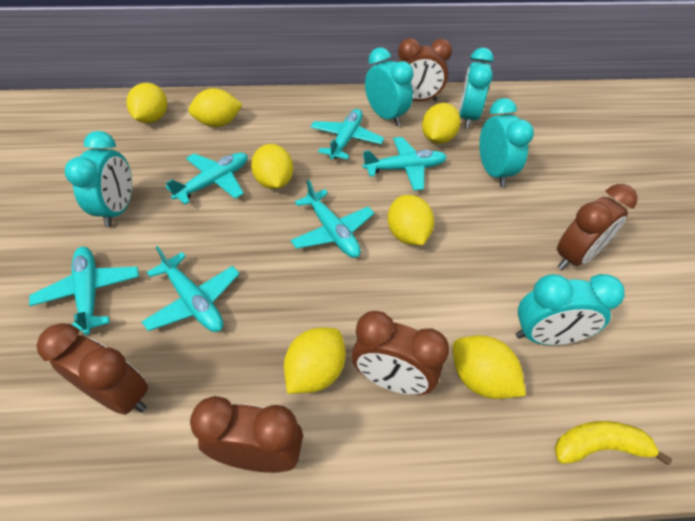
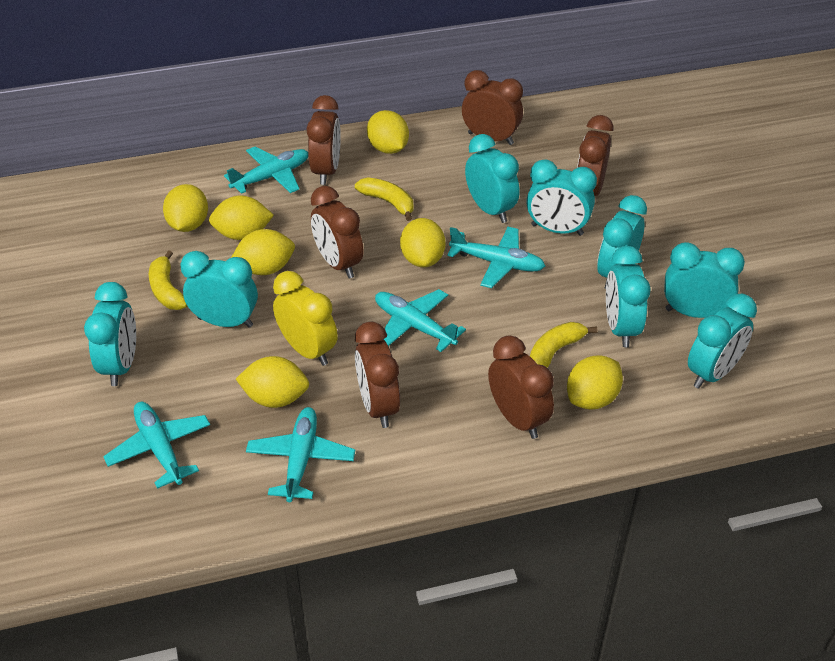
brown clock: 5 -> 6
turquoise clock: 5 -> 8
turquoise plane: 6 -> 5
yellow banana: 1 -> 3
yellow clock: 0 -> 1

